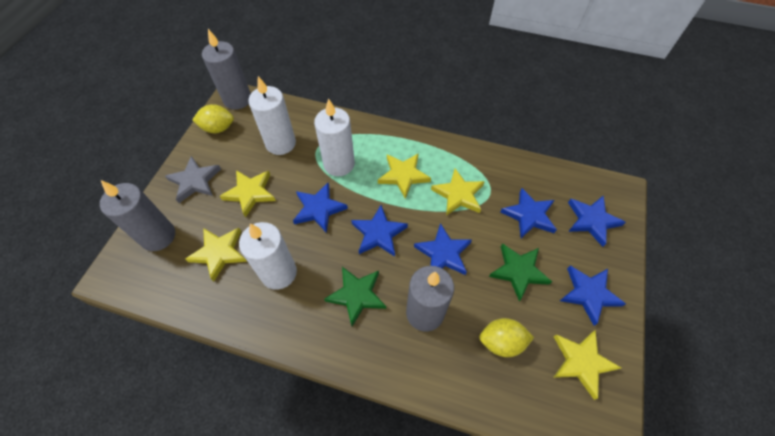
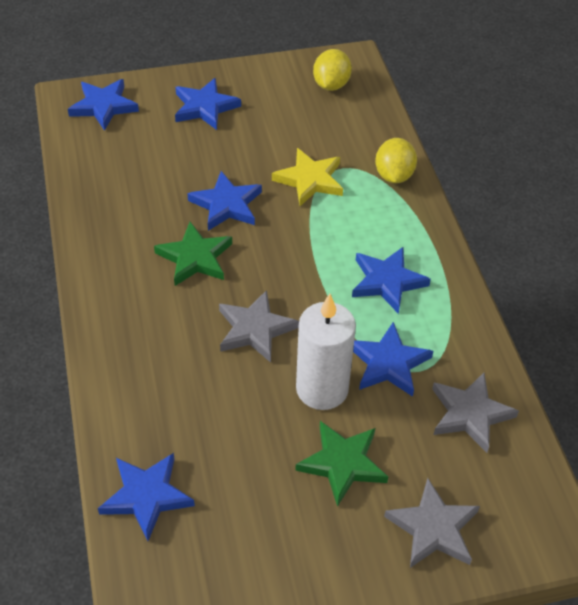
grey candle: 3 -> 0
grey star: 1 -> 3
white candle: 3 -> 1
yellow star: 5 -> 1

